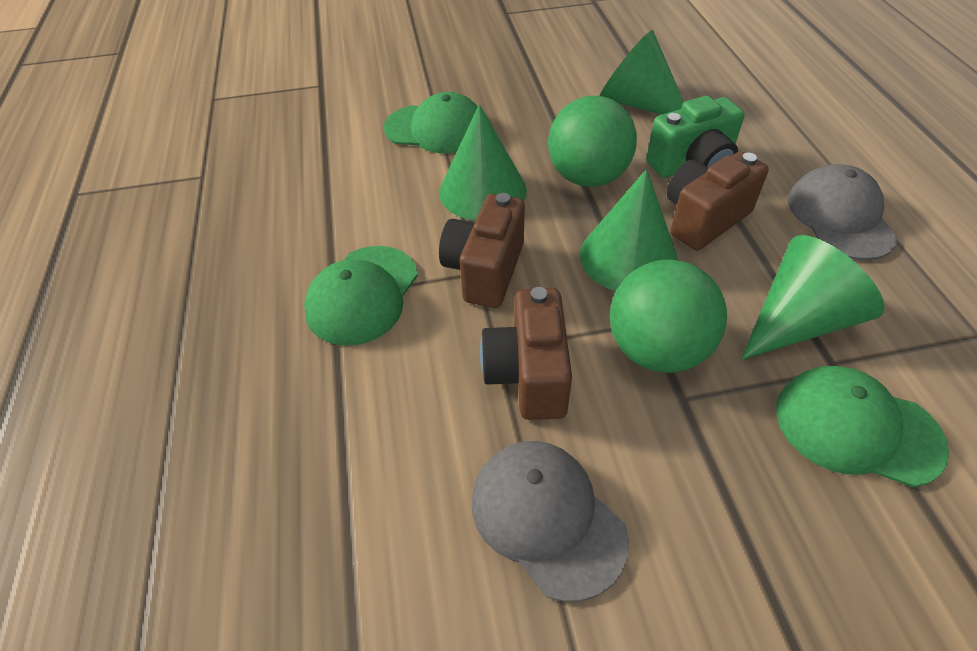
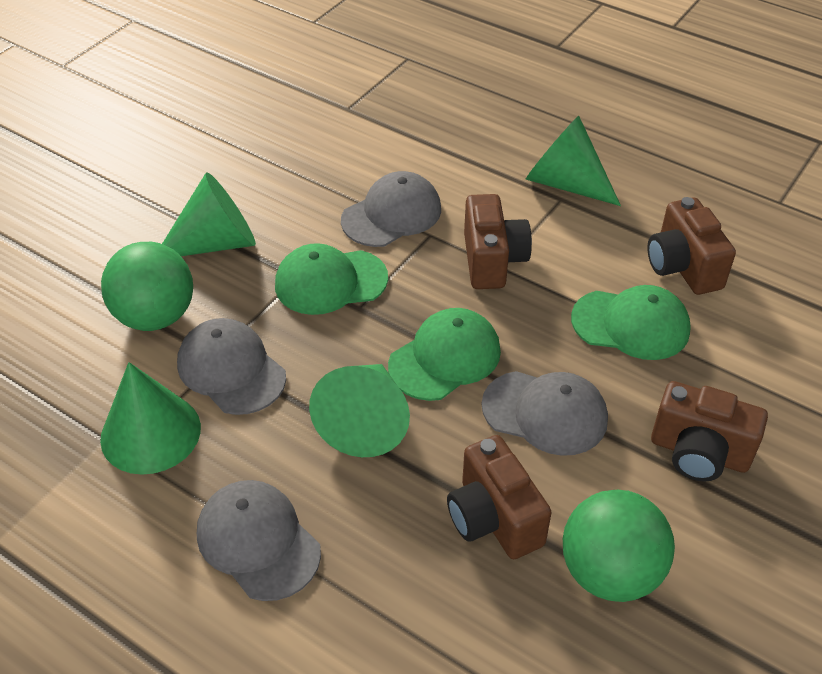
brown camera: 3 -> 4
green camera: 1 -> 0
grey cap: 2 -> 4

